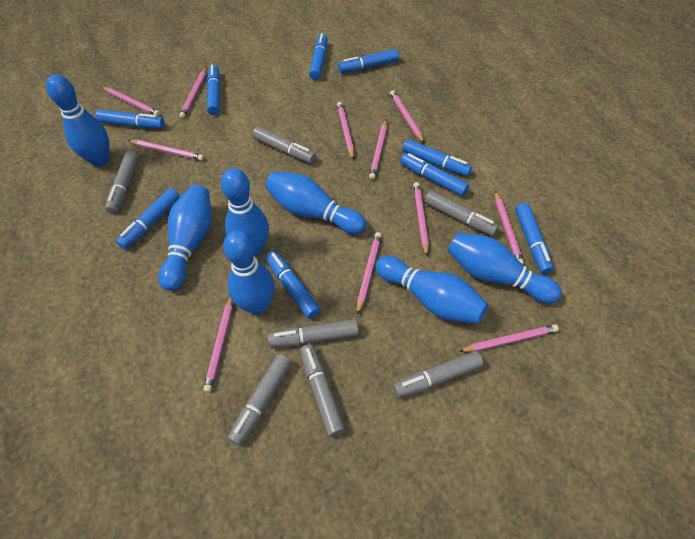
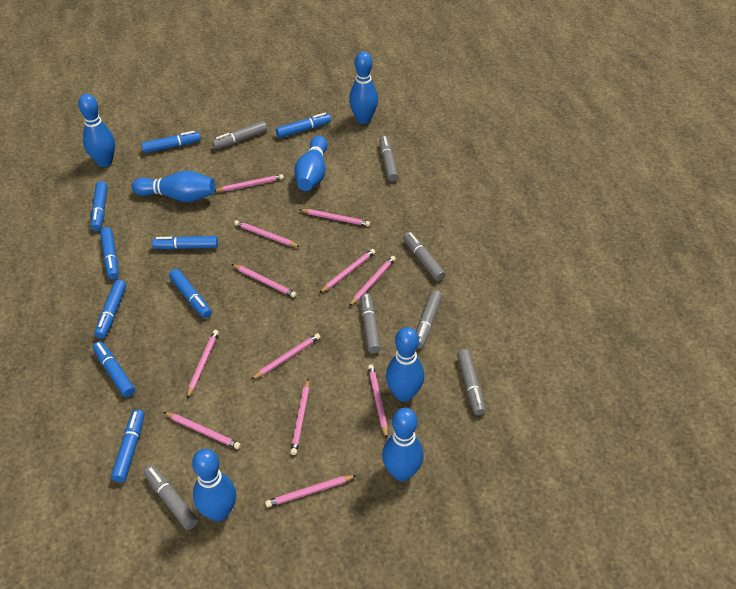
pink pencil: 11 -> 12

